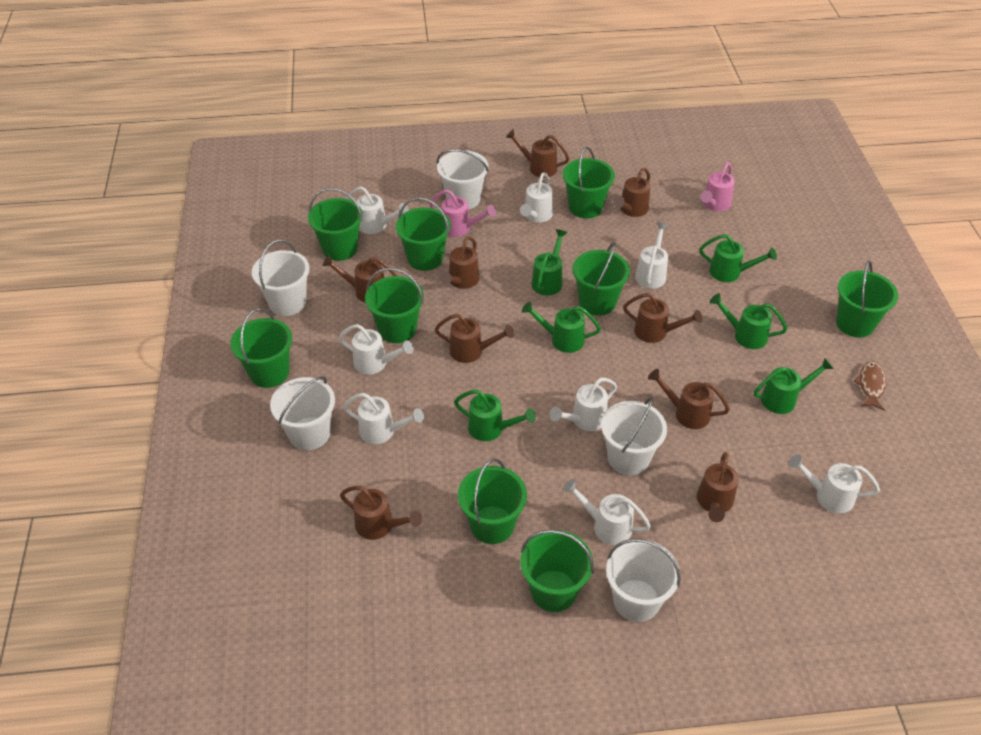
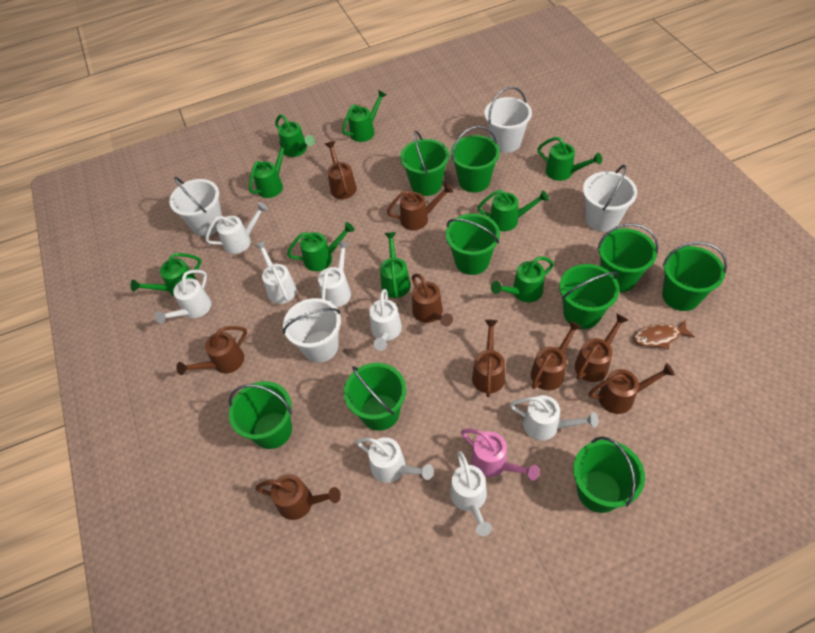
green watering can: 6 -> 9
pink watering can: 2 -> 1
white bucket: 5 -> 4

